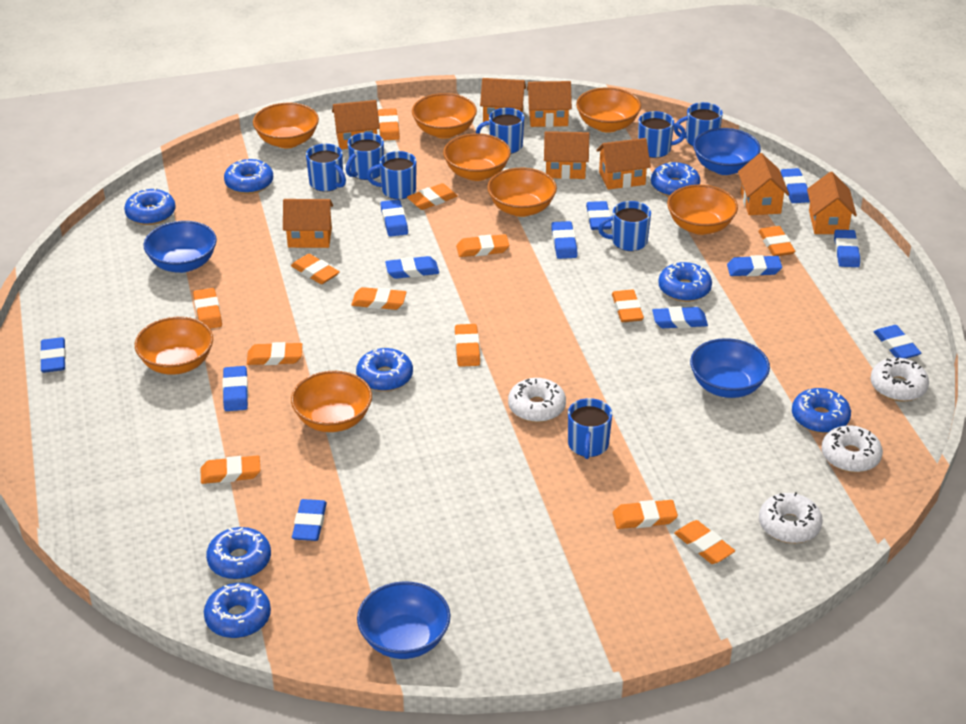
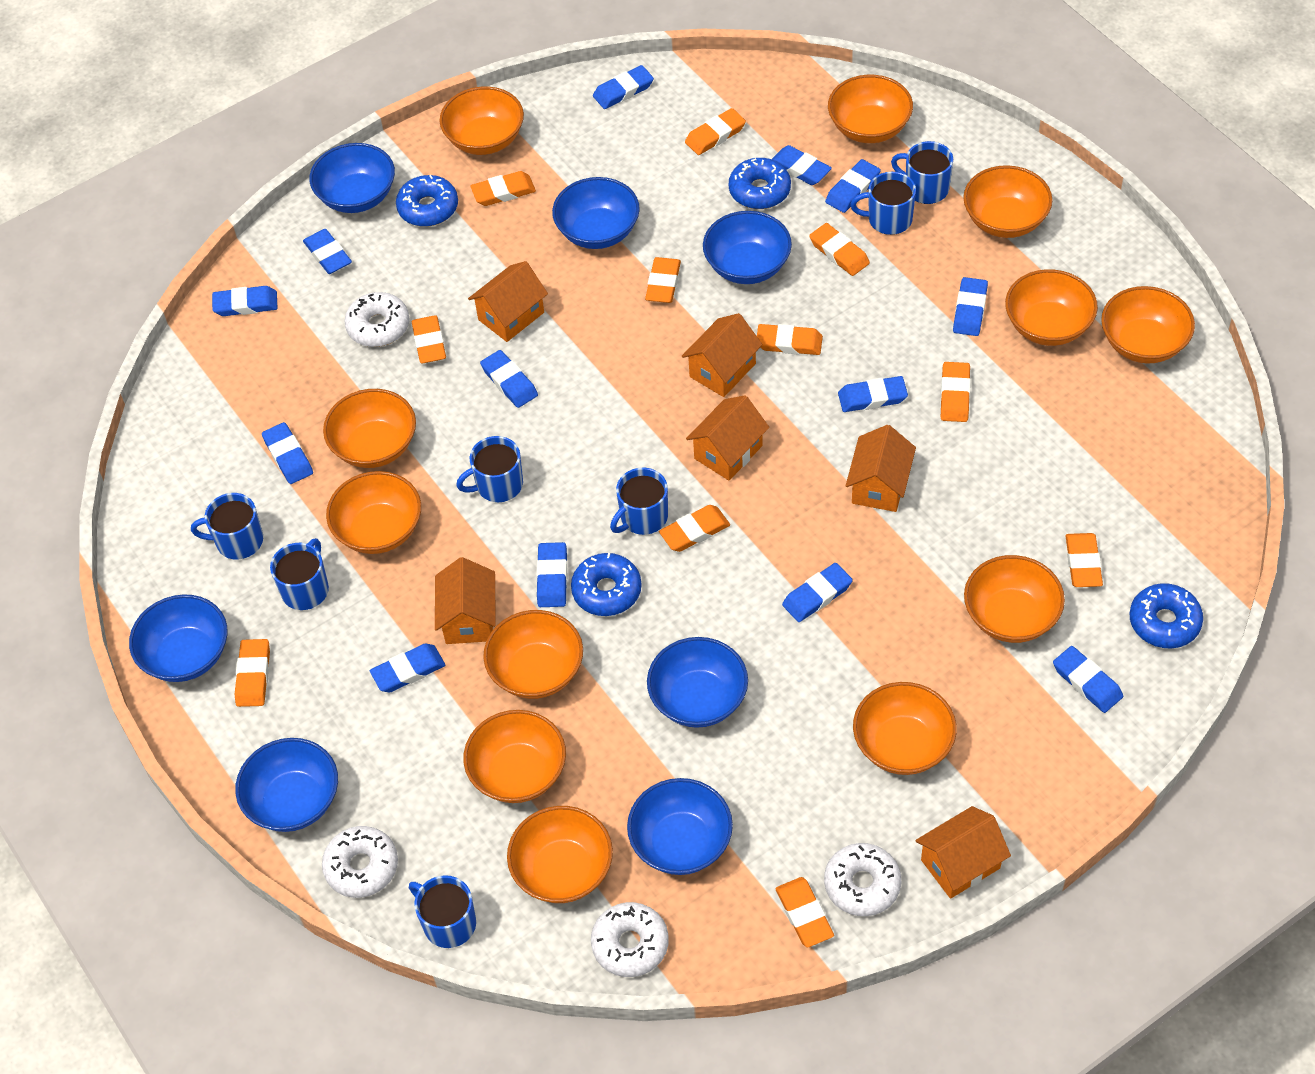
blue bowl: 4 -> 7
blue donut: 8 -> 4
blue eraser: 12 -> 13
blue mug: 8 -> 7
orange bowl: 8 -> 12
orange eraser: 13 -> 11
orange house: 8 -> 6

